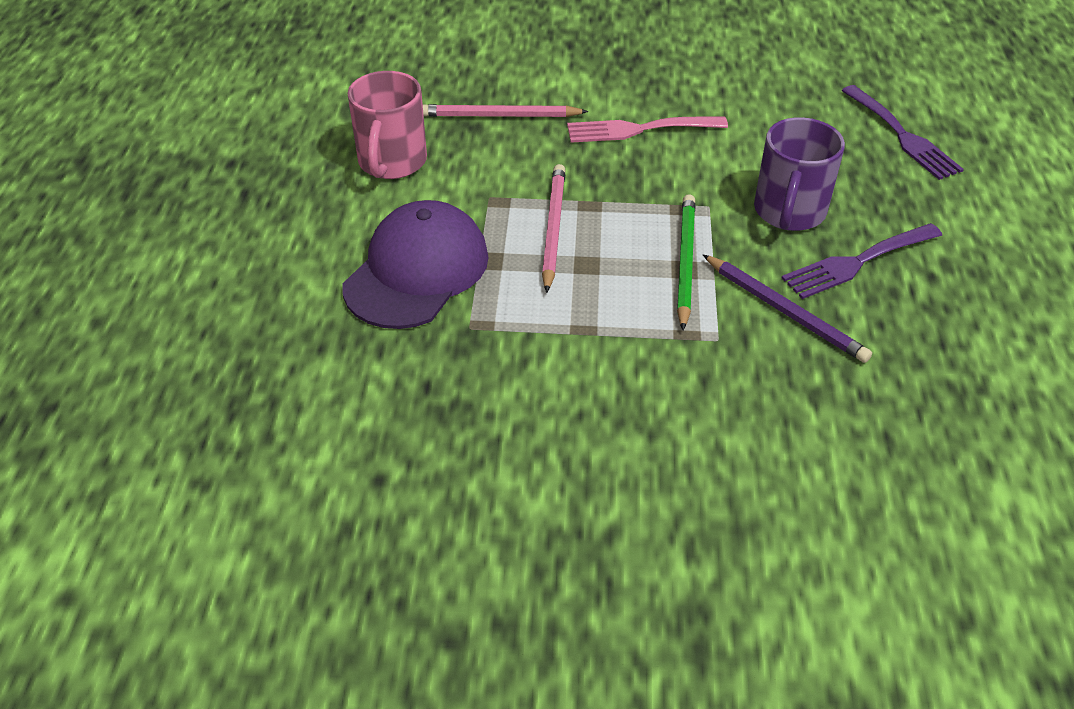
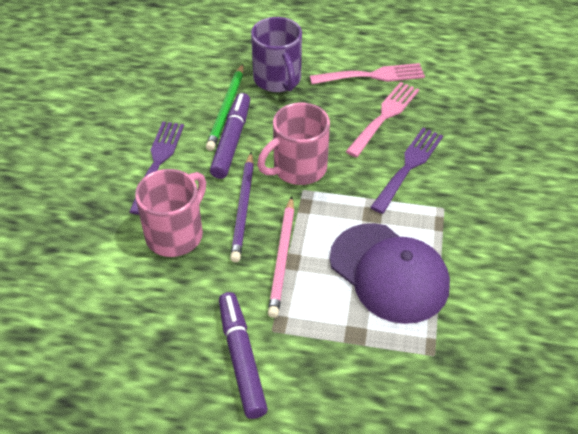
pink fork: 1 -> 2
pink mug: 1 -> 2
pink pencil: 2 -> 1
purple marker: 0 -> 2

